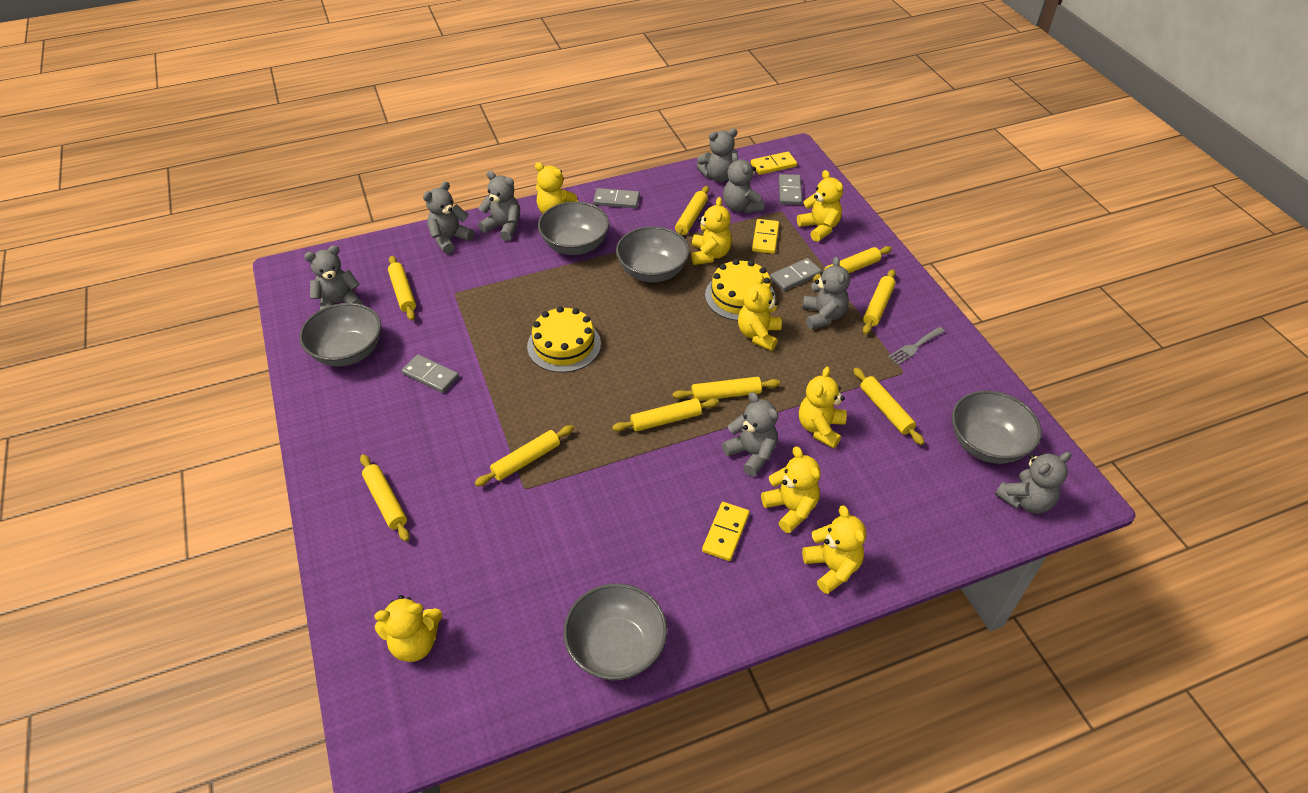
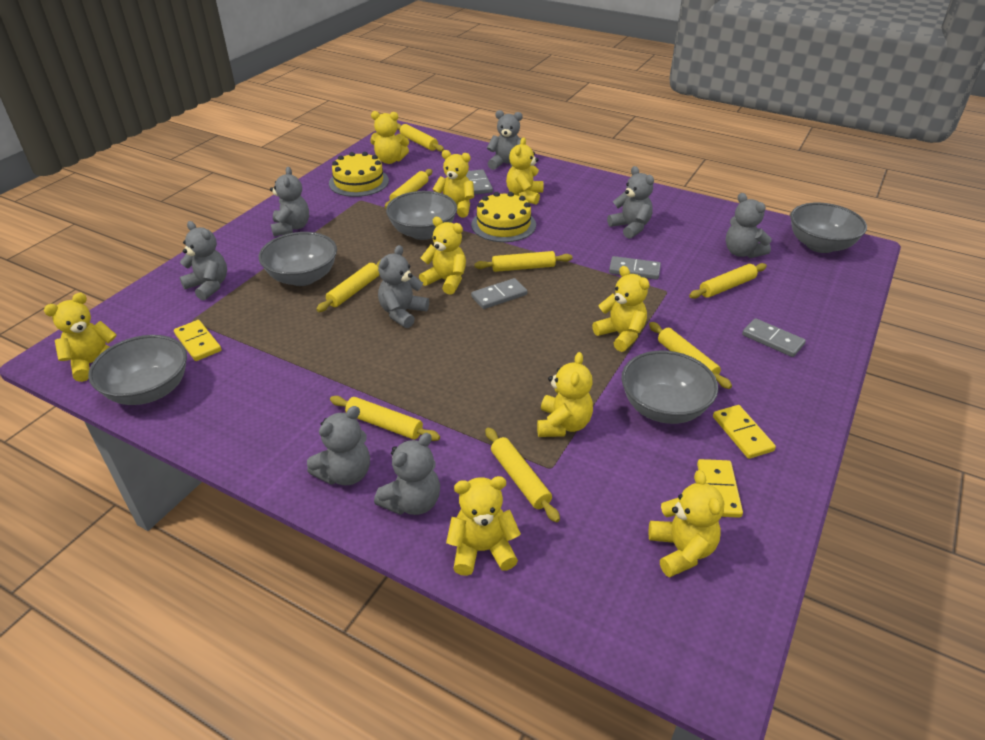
grey fork: 1 -> 0
yellow rolling pin: 9 -> 8
yellow teddy bear: 8 -> 9

